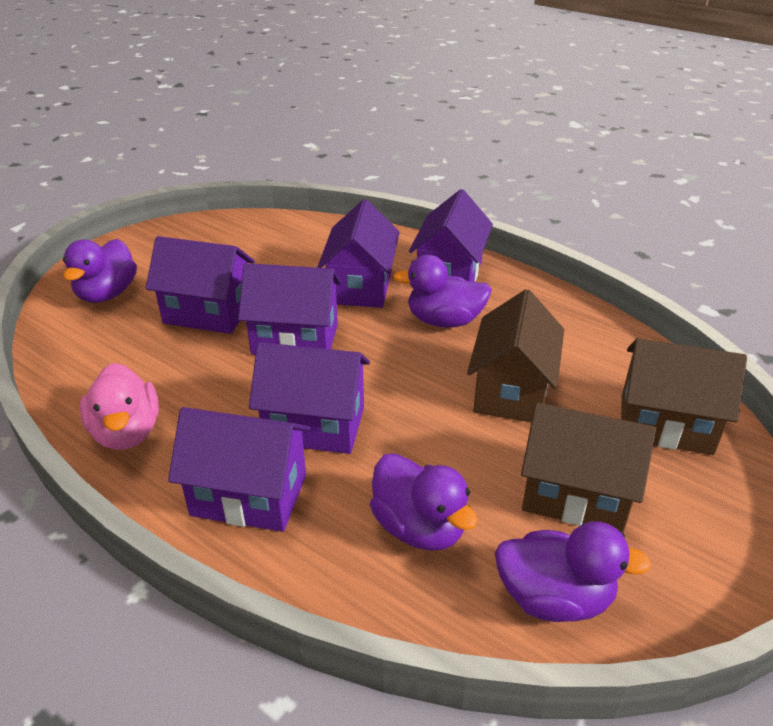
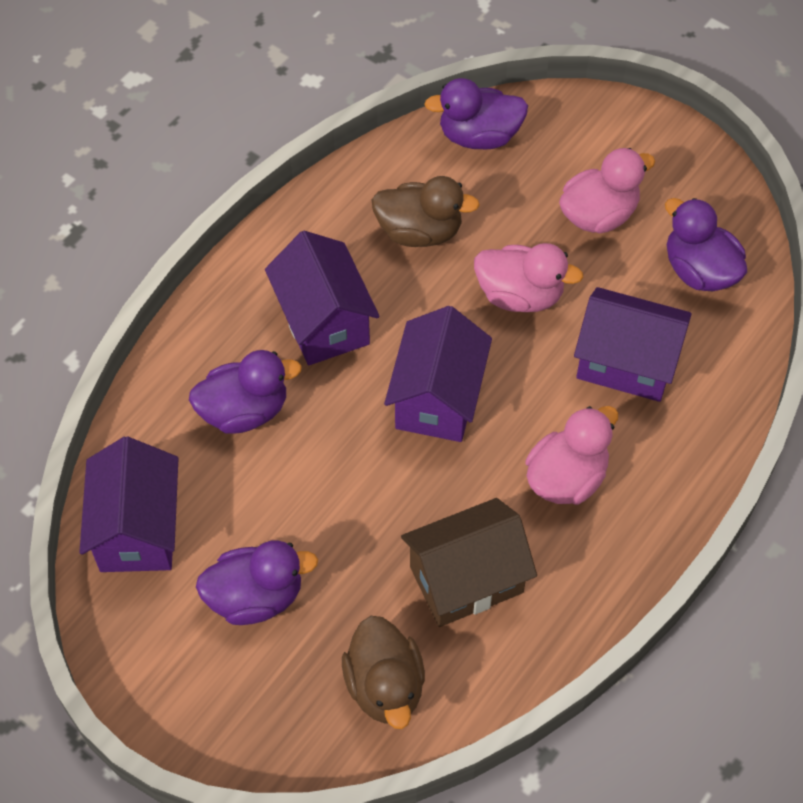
brown duck: 0 -> 2
brown house: 3 -> 1
pink duck: 1 -> 3
purple house: 6 -> 4

